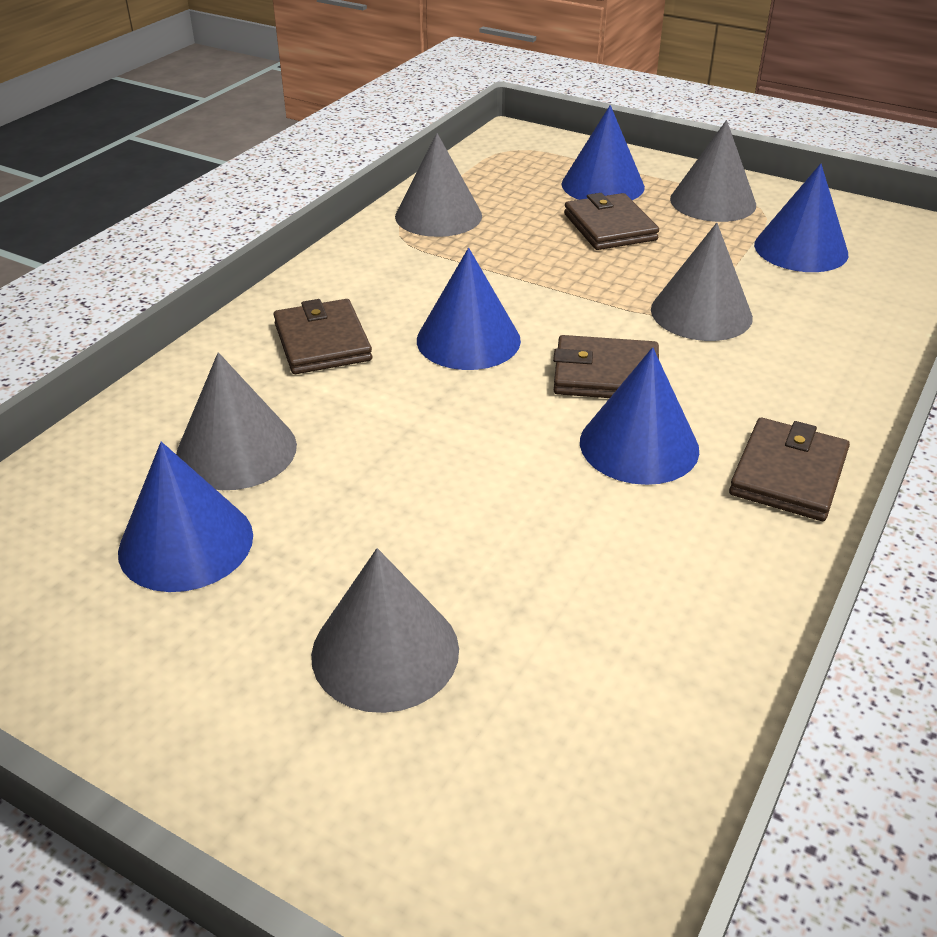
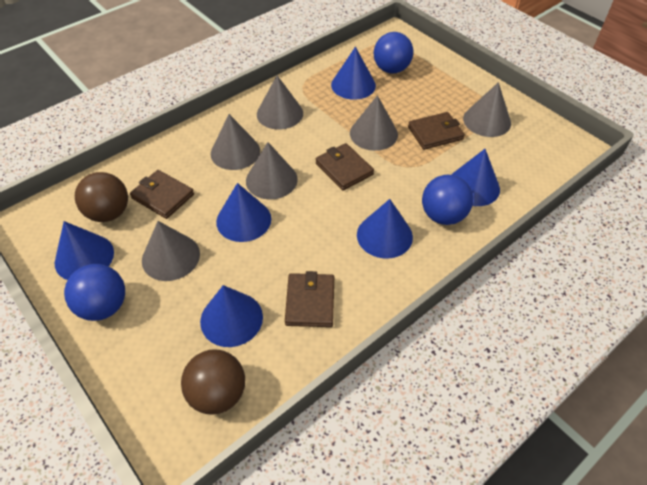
blue ball: 0 -> 3
blue cone: 5 -> 6
brown ball: 0 -> 2
grey cone: 5 -> 6

